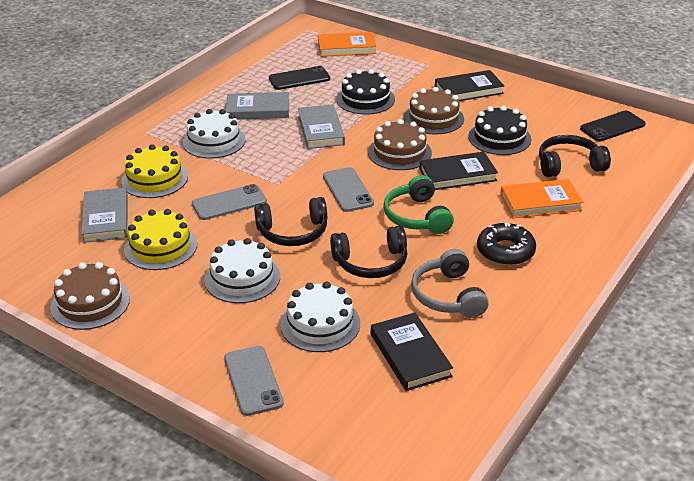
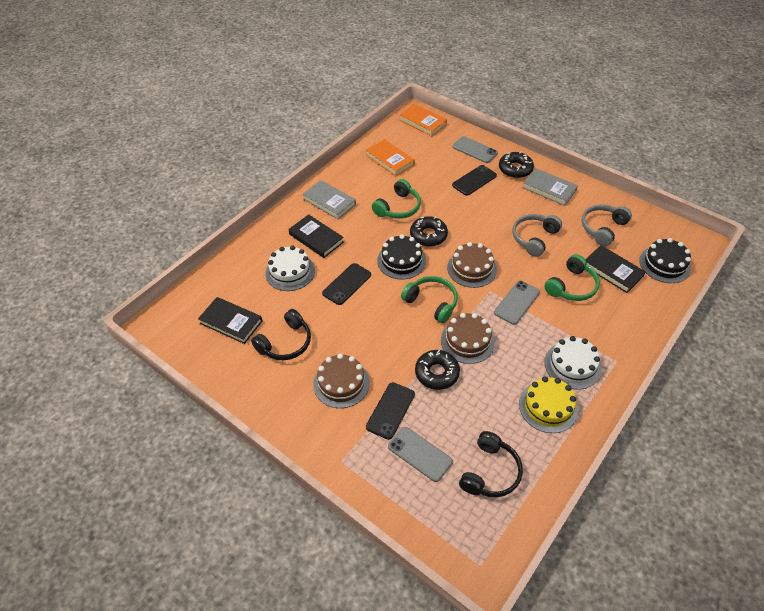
black donut: 1 -> 3
black headphones: 3 -> 2
black phone: 2 -> 3
green headphones: 1 -> 3
grey book: 3 -> 2
grey headphones: 1 -> 2
white cake: 3 -> 2
yellow cake: 2 -> 1

